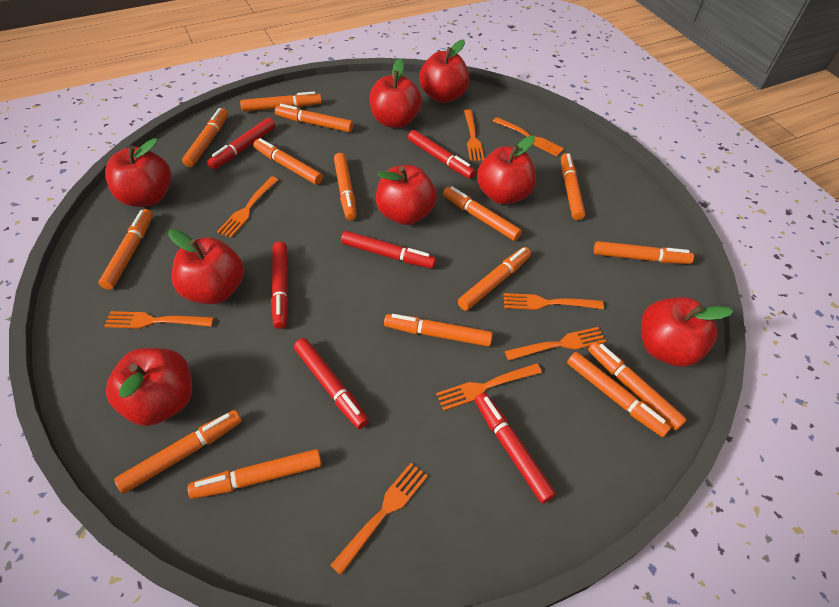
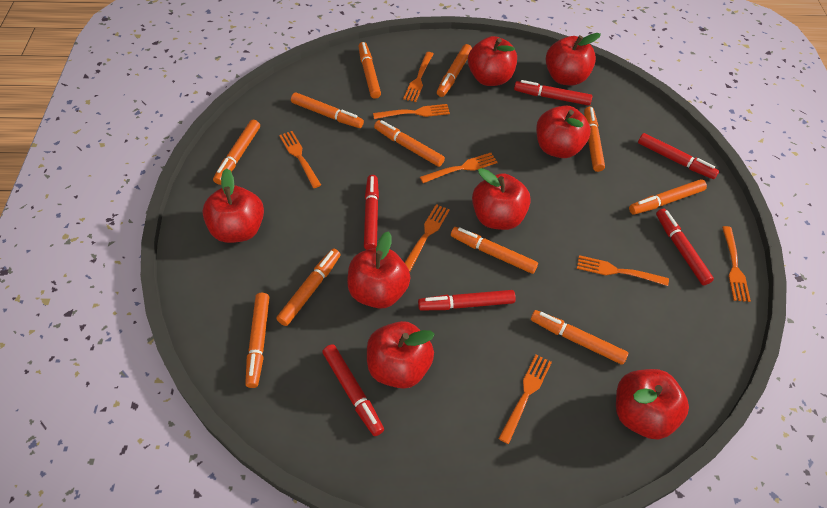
orange marker: 15 -> 11

